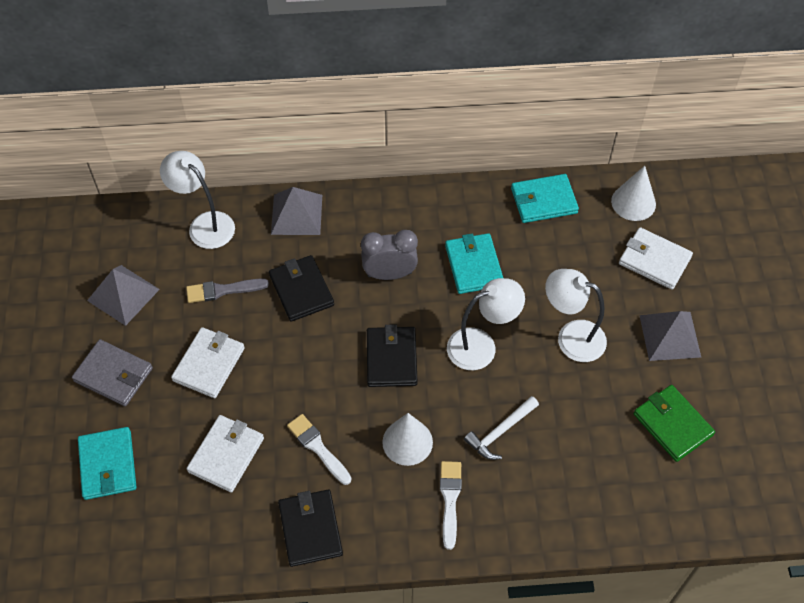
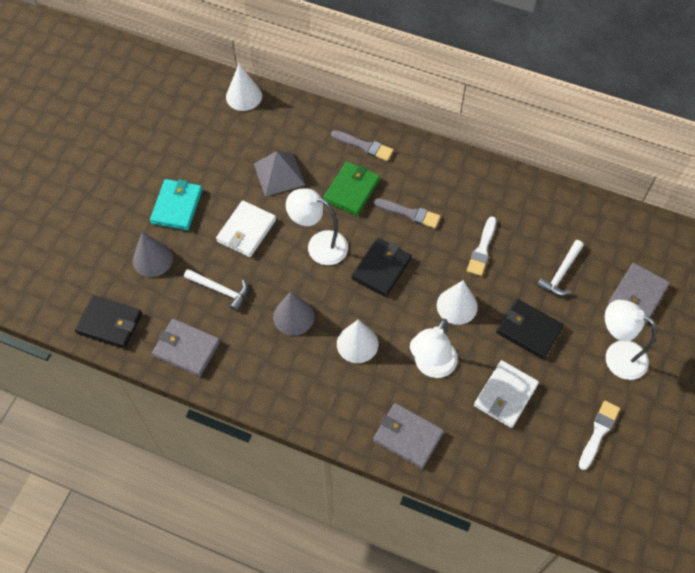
grey brush: 1 -> 2
grey clock: 1 -> 0
grey cone: 0 -> 2
grey pyramid: 3 -> 1
grey wallet: 1 -> 3
turquoise wallet: 3 -> 1
white cone: 2 -> 3
white hammer: 1 -> 2
white wallet: 3 -> 2

